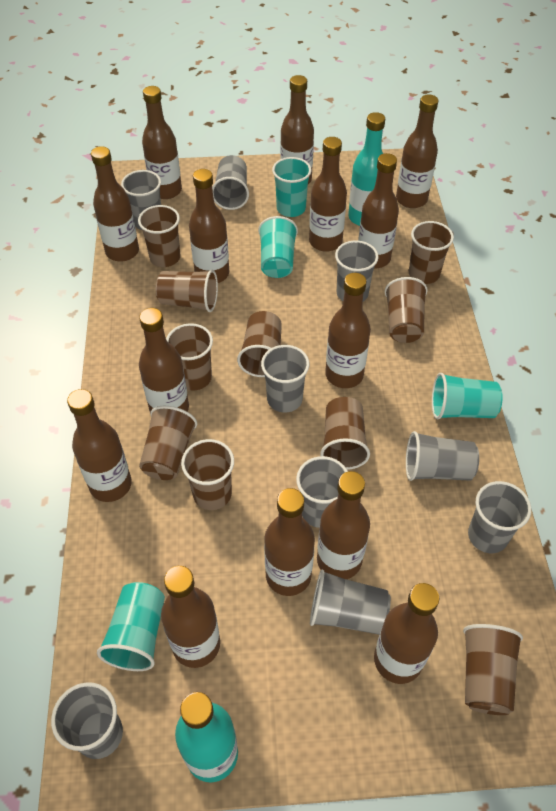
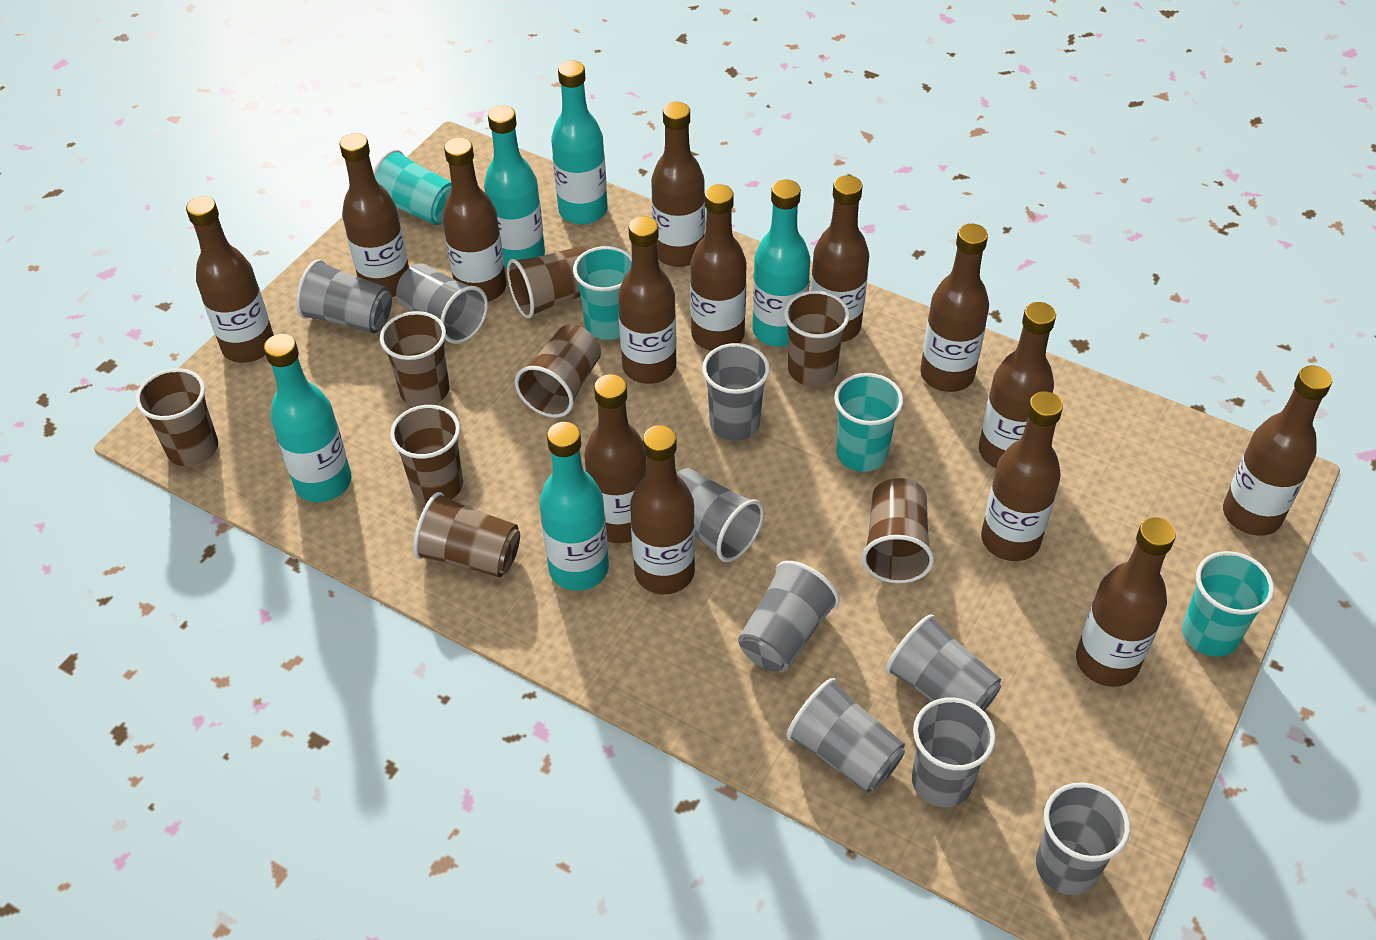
brown cup: 10 -> 8
turquoise bottle: 2 -> 5

